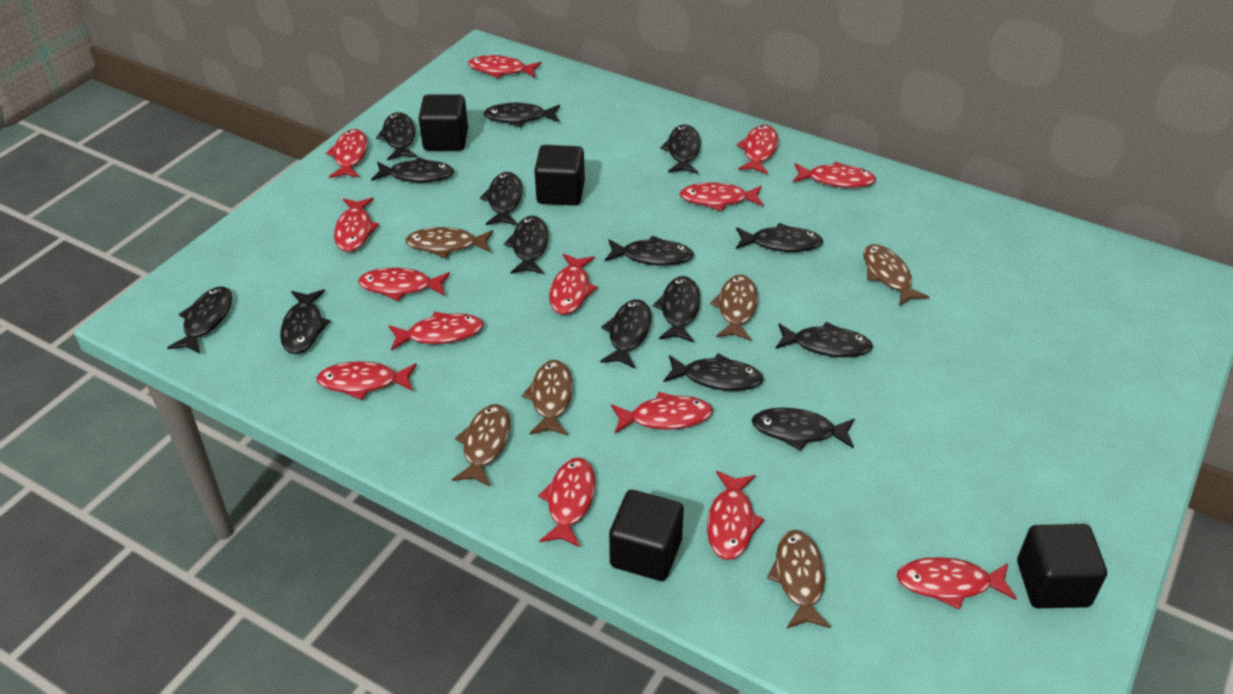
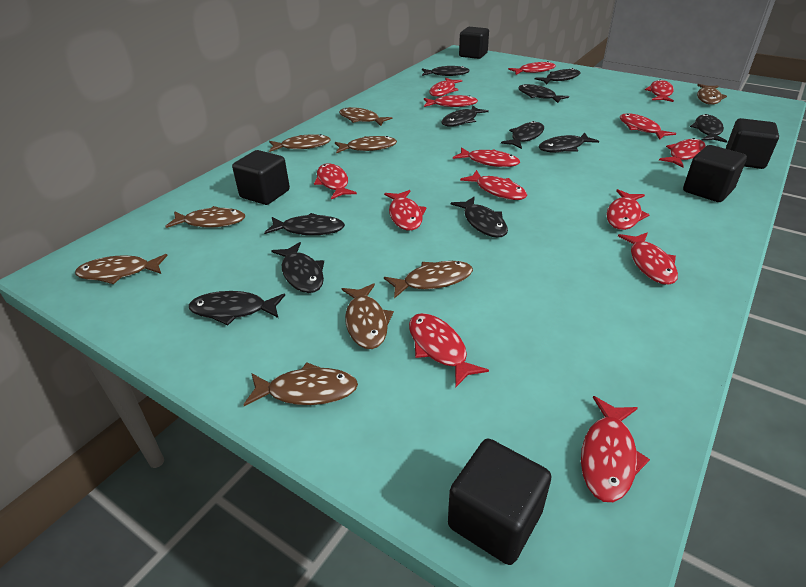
black cube: 4 -> 5
black fish: 15 -> 11
brown fish: 6 -> 9

